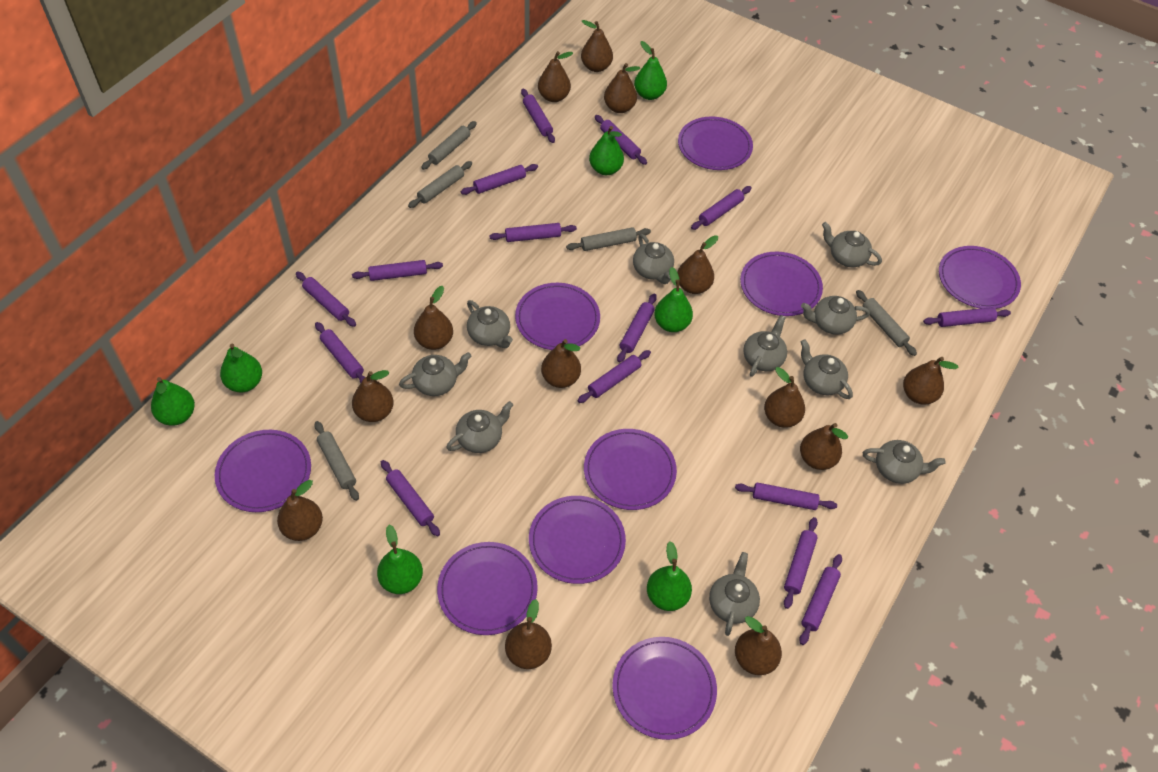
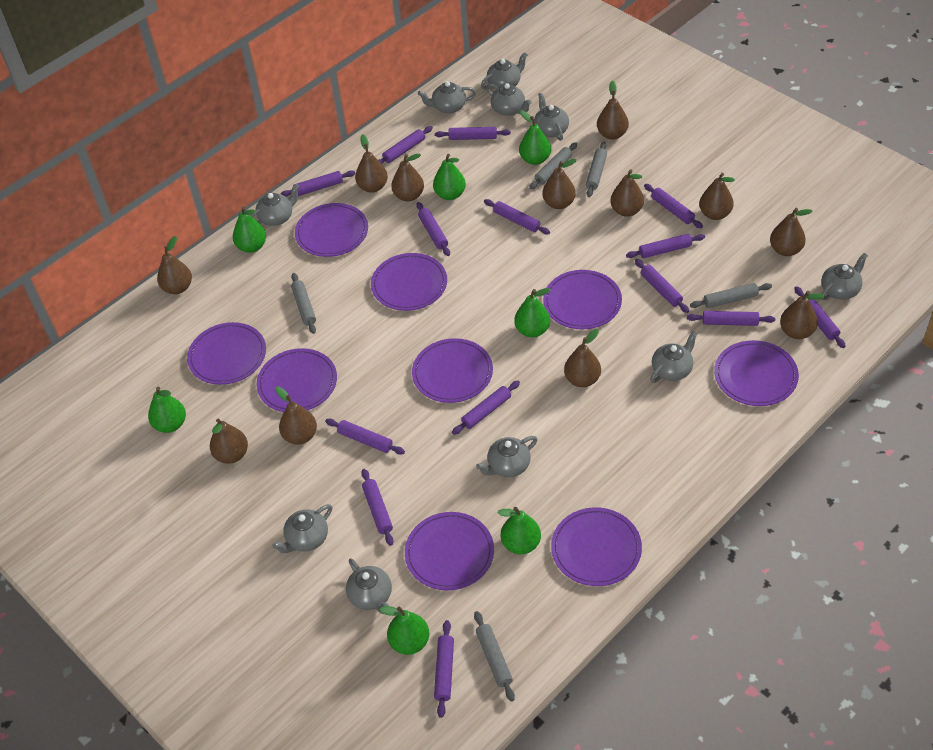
brown pear: 13 -> 12
purple rolling pin: 15 -> 14

